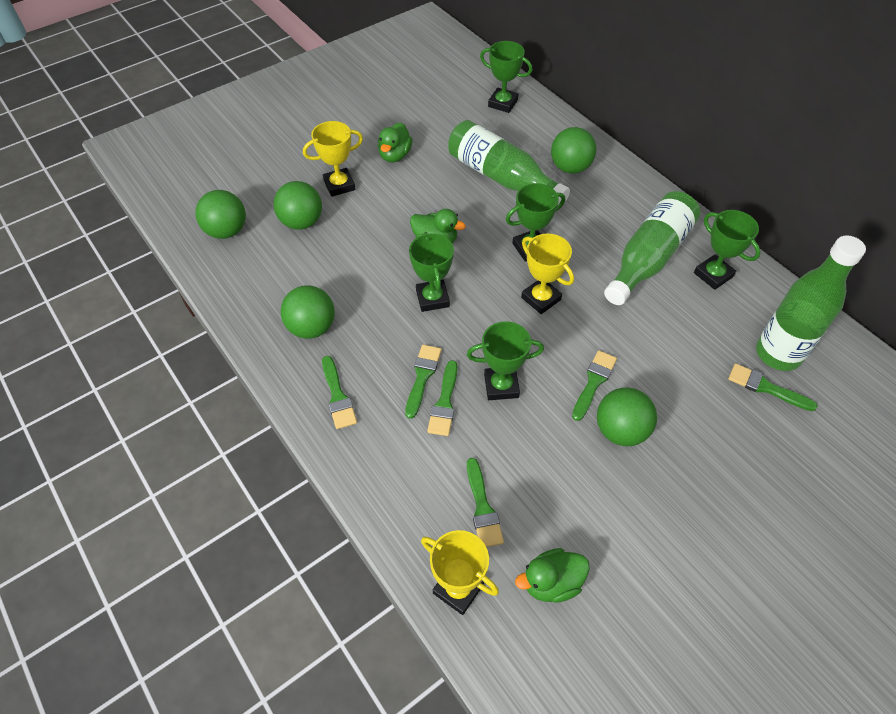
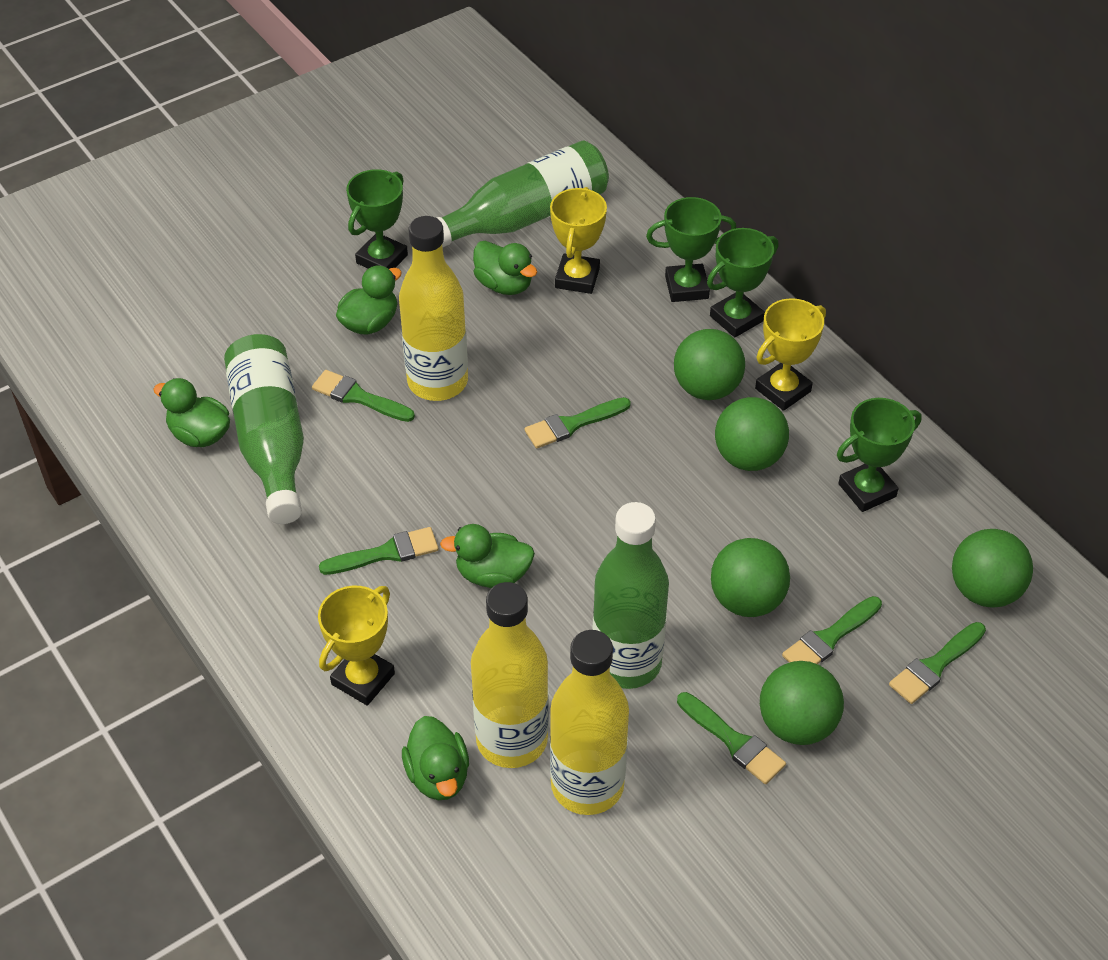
green duck: 3 -> 5
green trophy: 5 -> 4
yellow bottle: 0 -> 3

